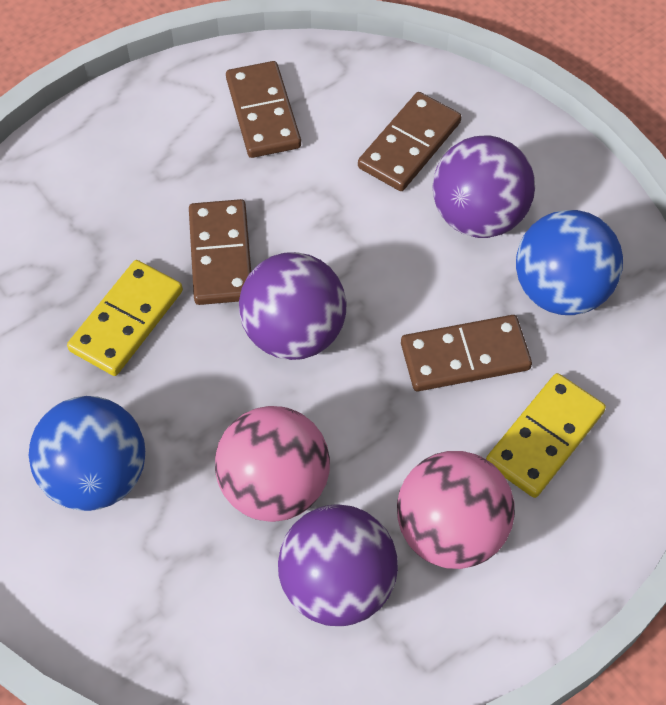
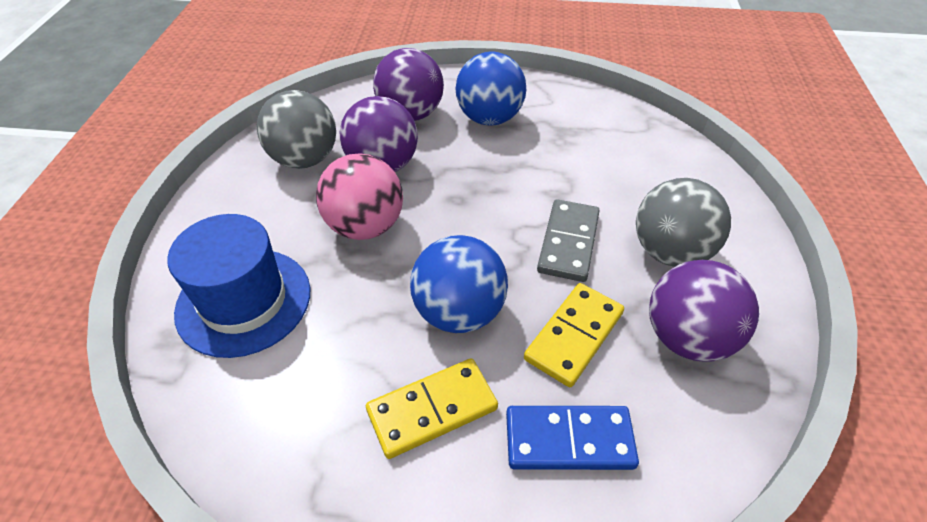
blue domino: 0 -> 1
blue hat: 0 -> 1
brown domino: 4 -> 0
grey ball: 0 -> 2
grey domino: 0 -> 1
pink ball: 2 -> 1

